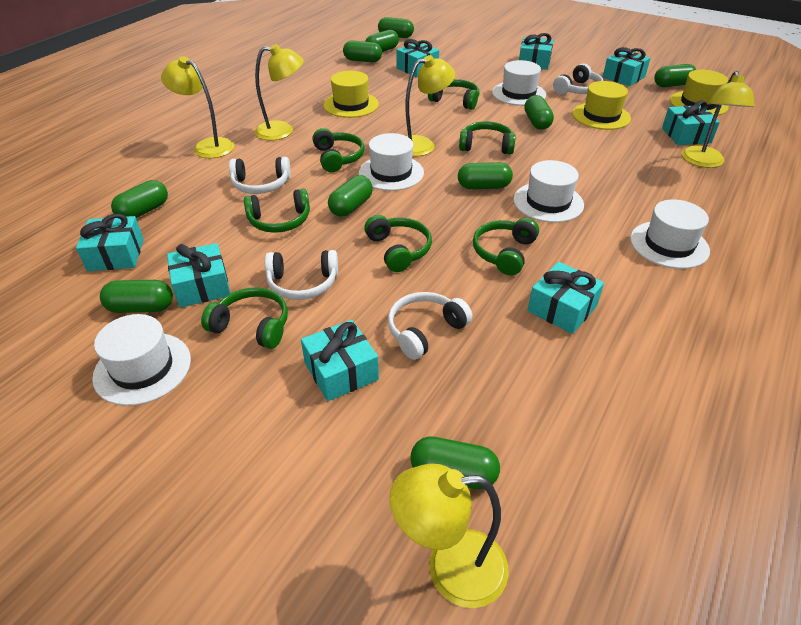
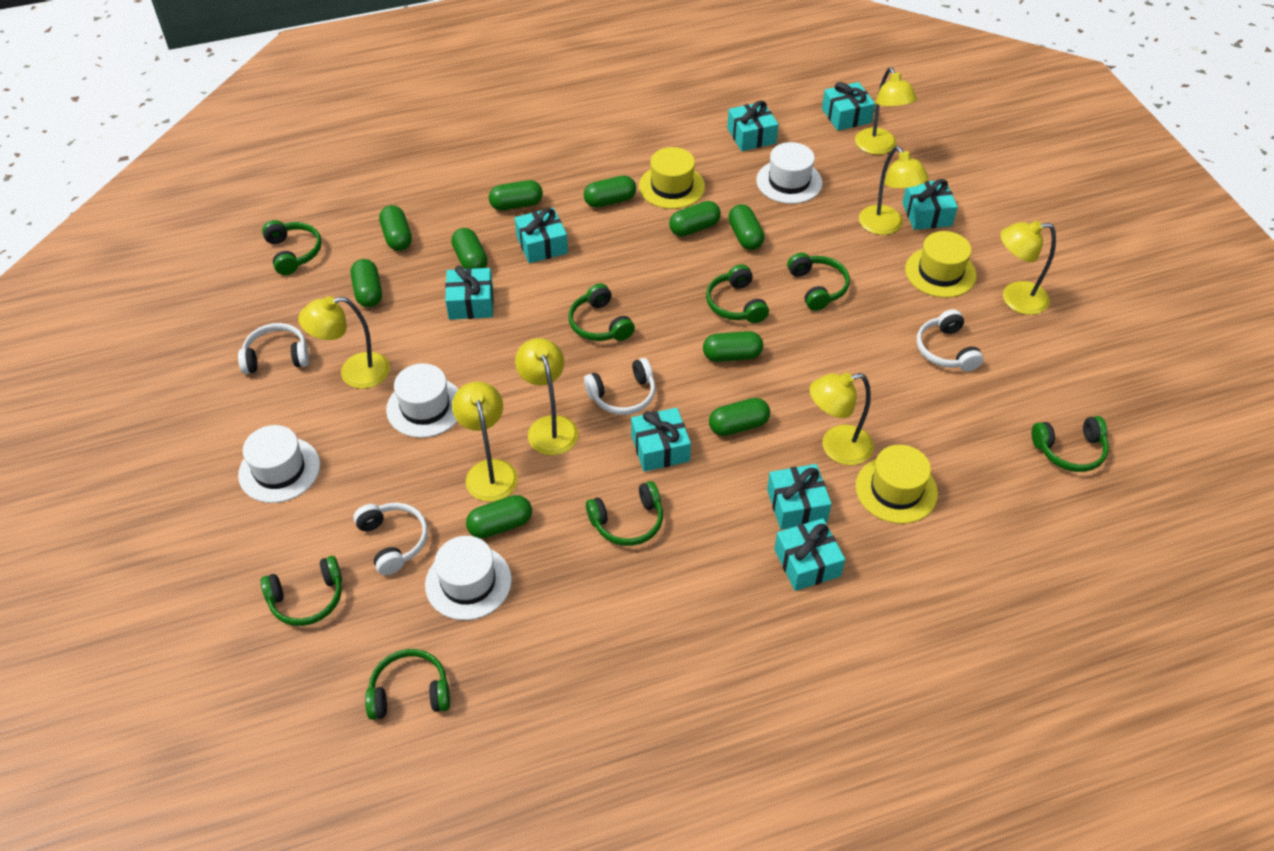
green headphones: 7 -> 8
white hat: 5 -> 4
yellow lamp: 5 -> 7

